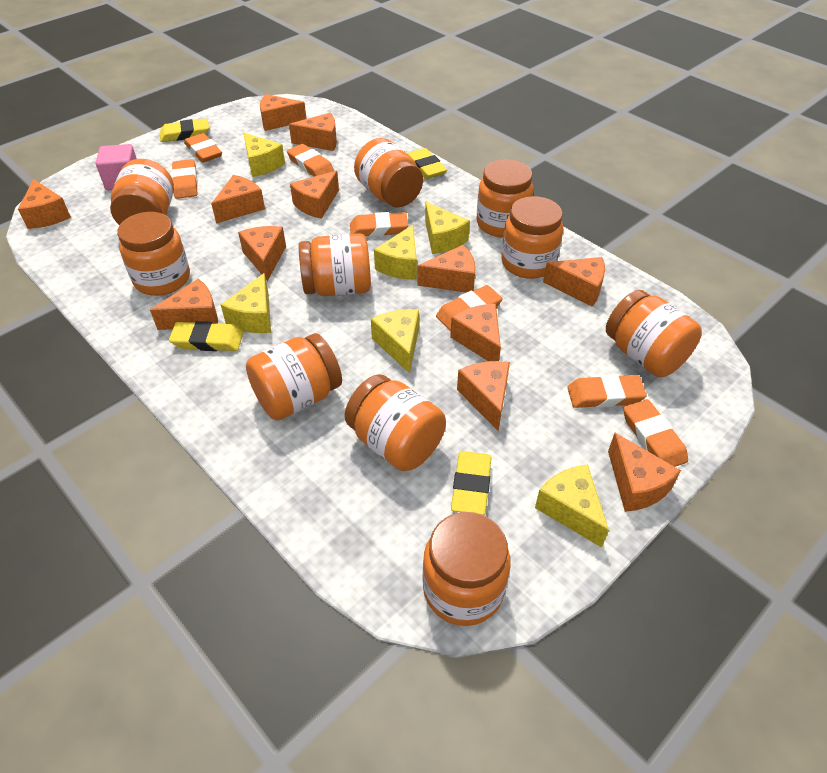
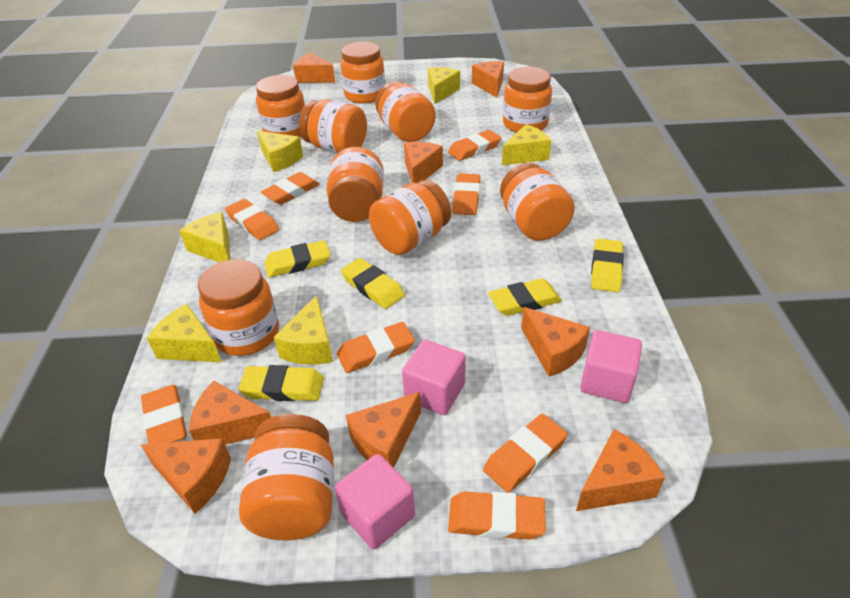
orange cheese: 12 -> 8
orange eraser: 7 -> 8
pink cube: 1 -> 3
yellow eraser: 4 -> 5

